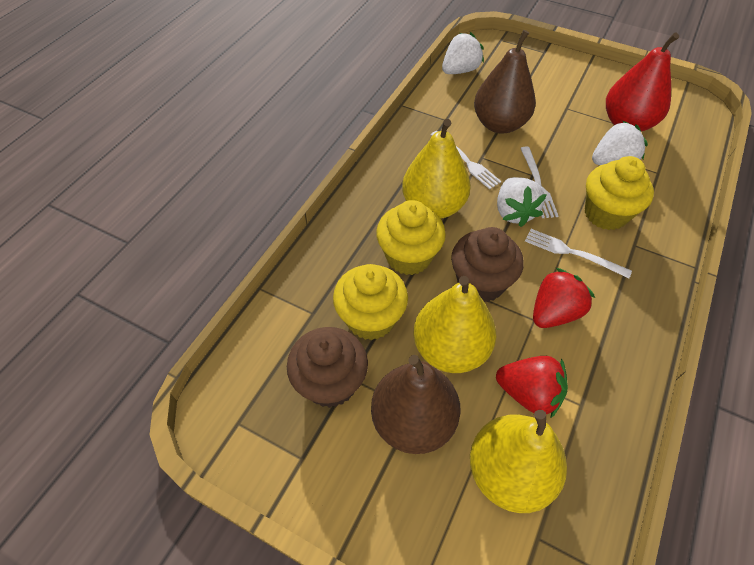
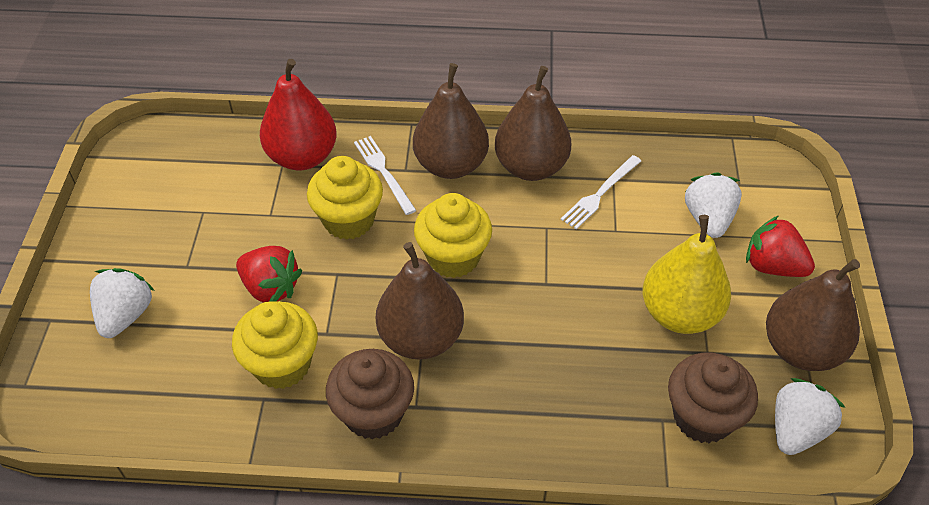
brown pear: 2 -> 4
white fork: 3 -> 2
yellow pear: 3 -> 1

